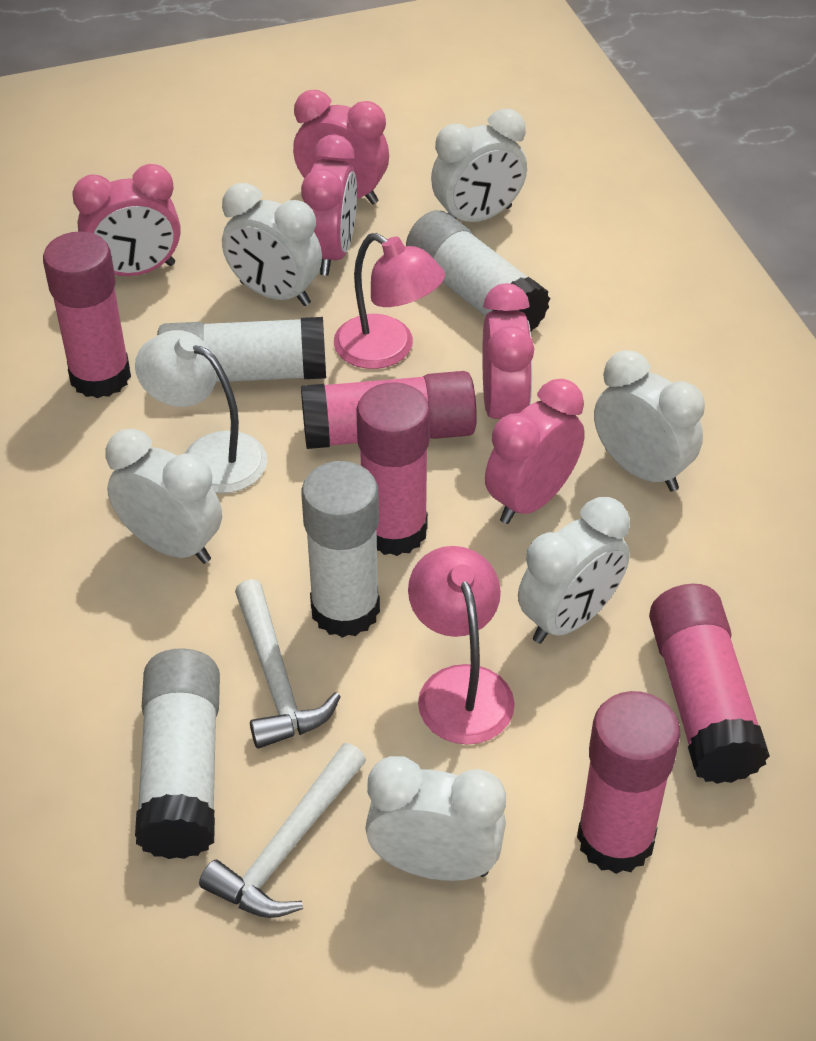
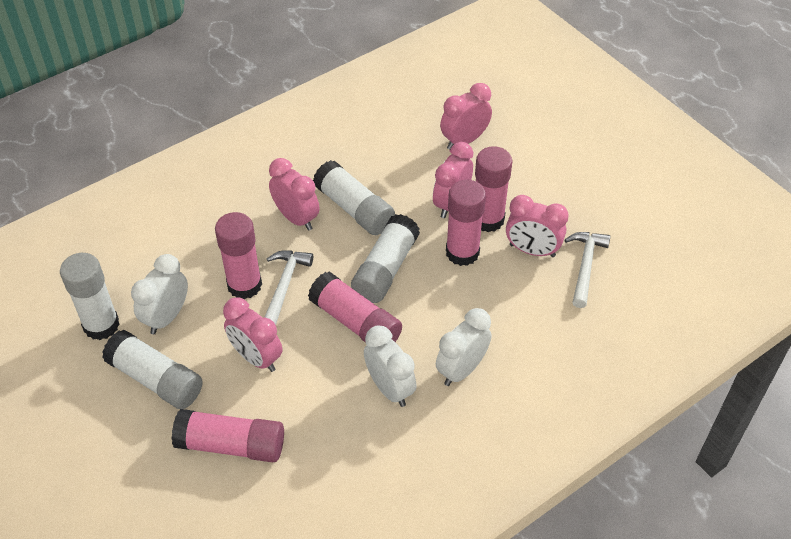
pink lamp: 2 -> 0
white clock: 6 -> 3
white lamp: 1 -> 0

